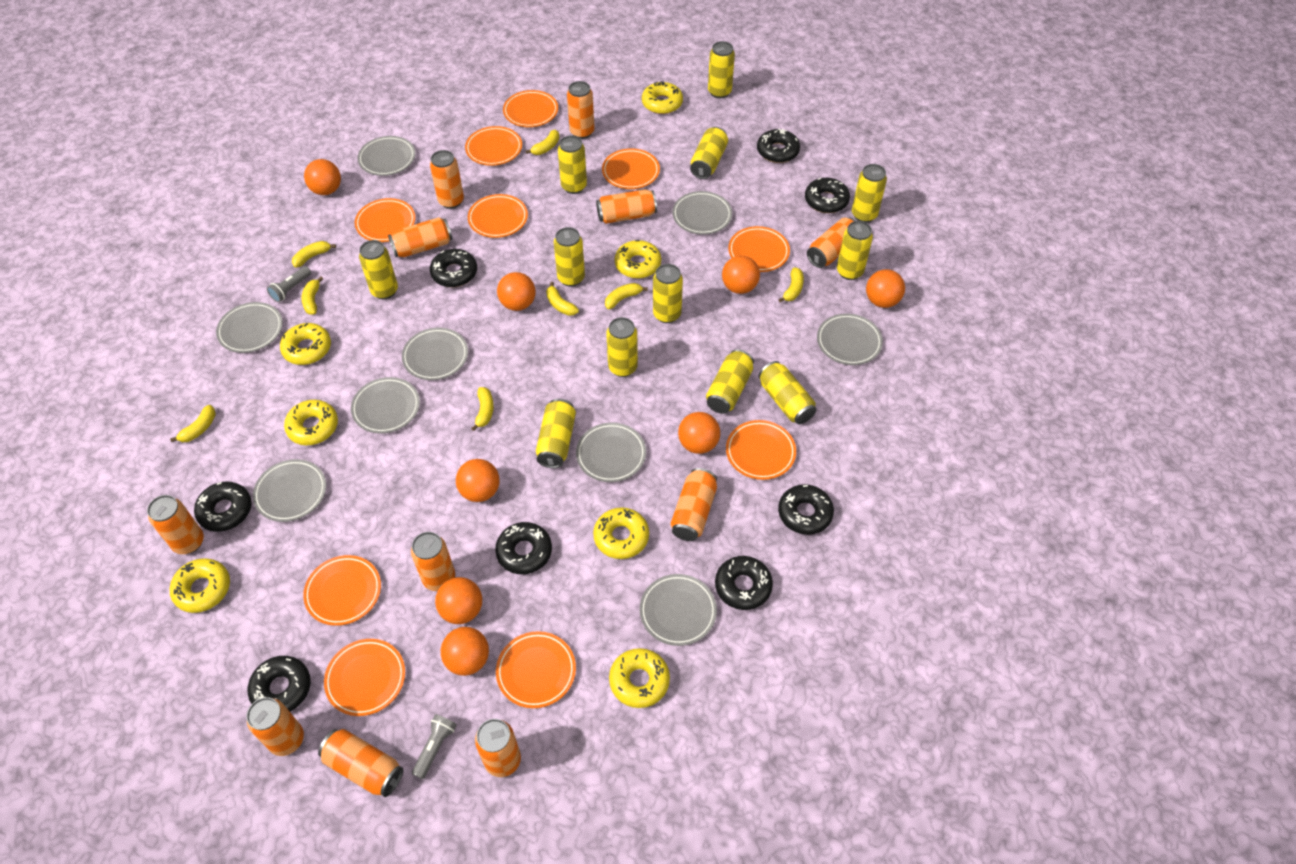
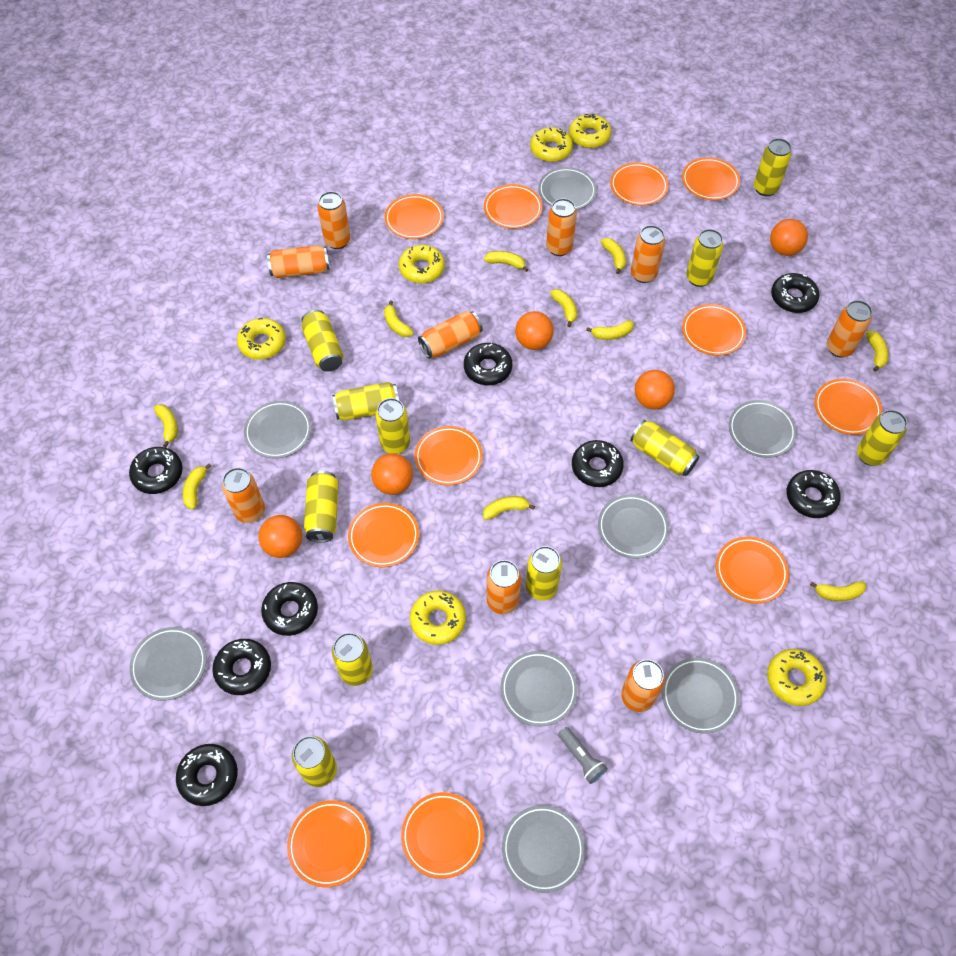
grey flashlight: 2 -> 1
grey plate: 9 -> 8
orange ball: 8 -> 5
orange can: 11 -> 9
orange plate: 10 -> 11
yellow banana: 8 -> 10
yellow can: 12 -> 11
yellow donut: 7 -> 6

